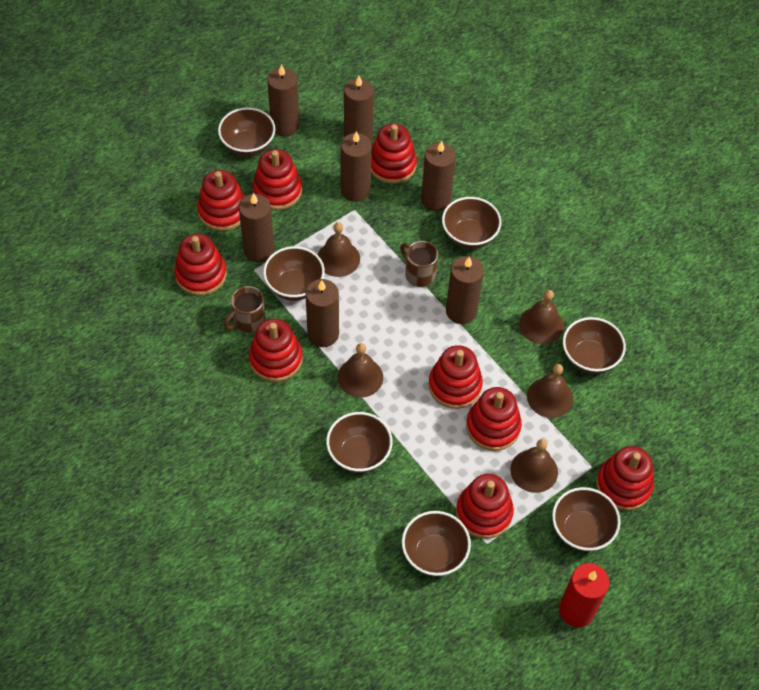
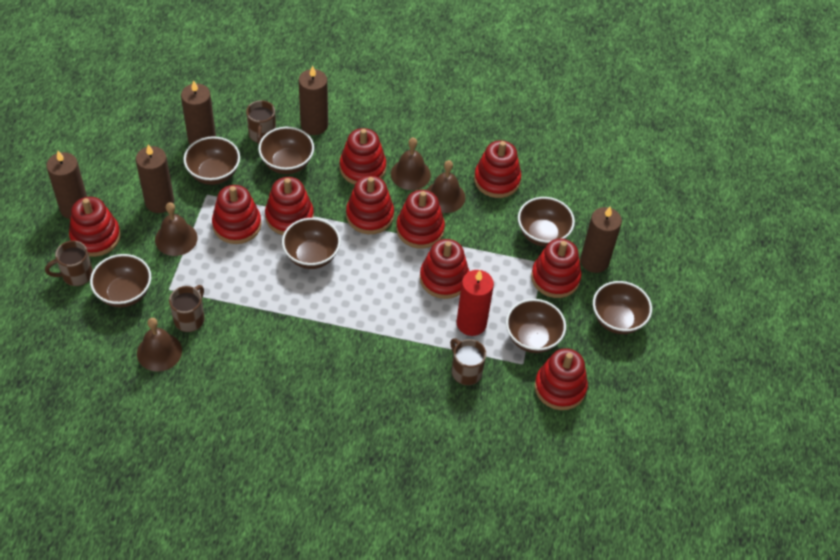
brown bell: 5 -> 4
brown candle: 7 -> 5
brown mug: 2 -> 4
red stacking toy: 9 -> 10

